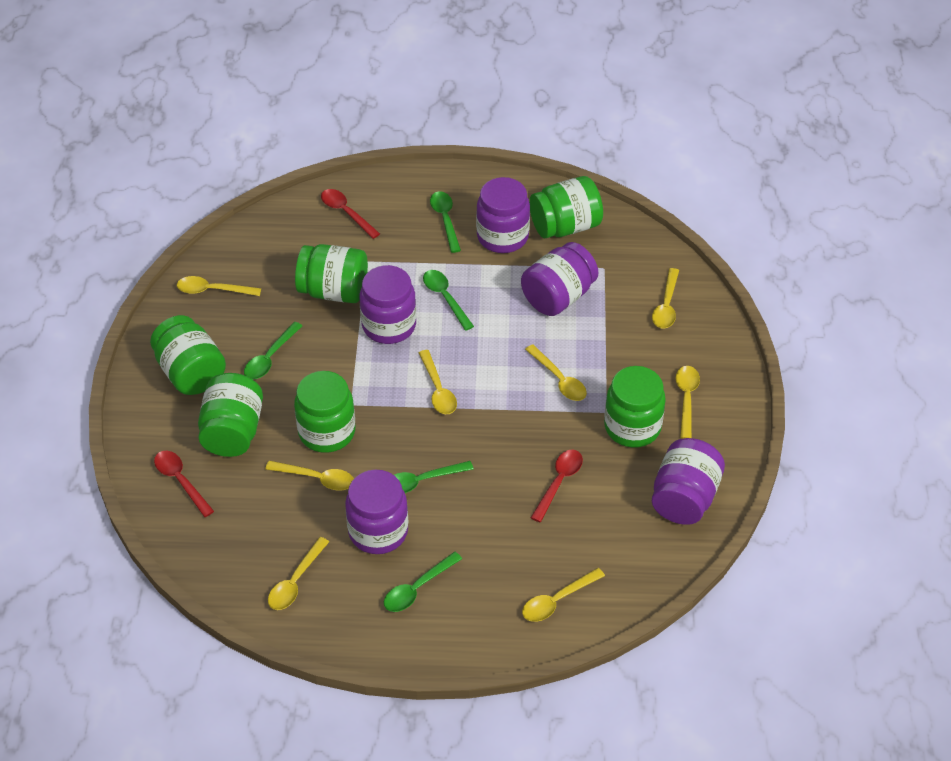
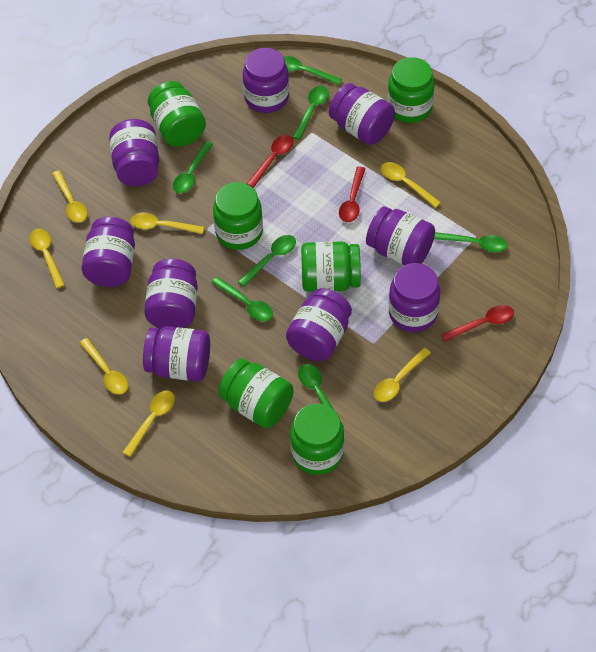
green spoon: 5 -> 7
purple jar: 5 -> 9
yellow spoon: 8 -> 7

